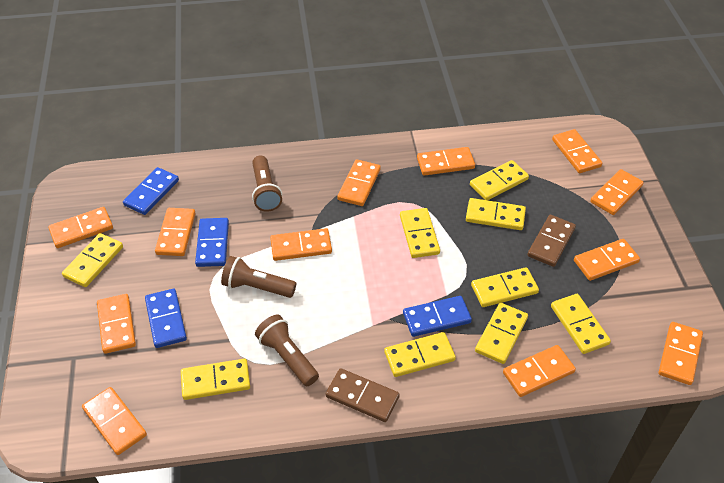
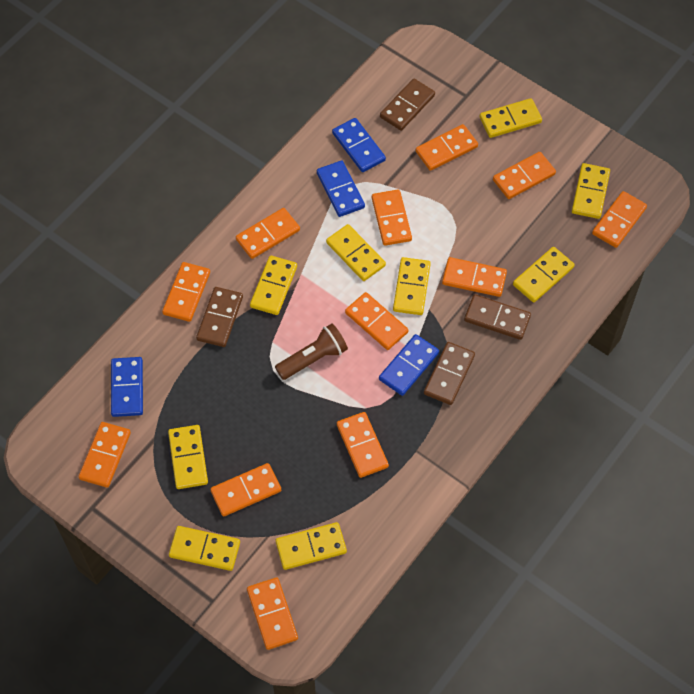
brown domino: 2 -> 4
brown flashlight: 3 -> 1

